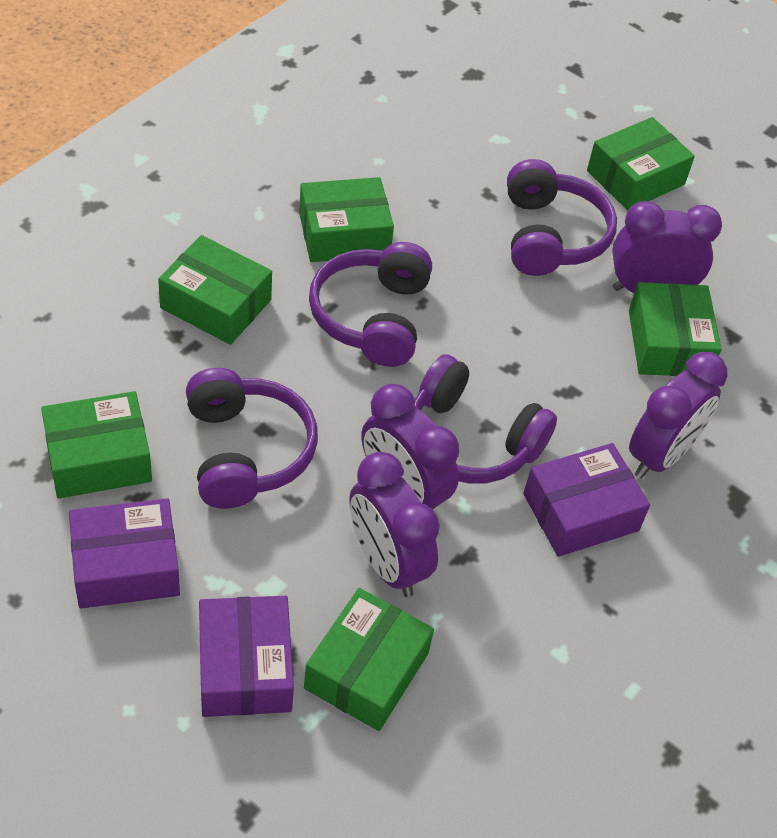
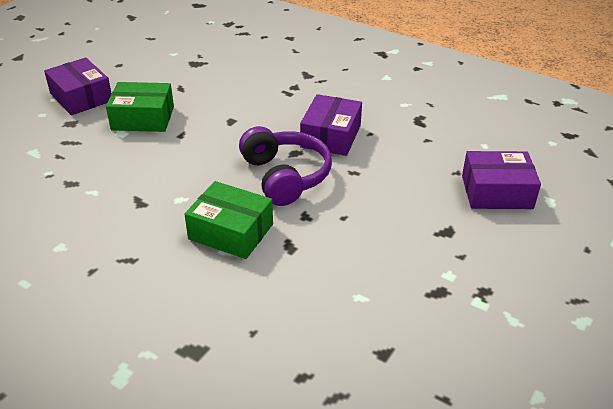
green box: 6 -> 2
purple clock: 4 -> 0
purple headphones: 4 -> 1

